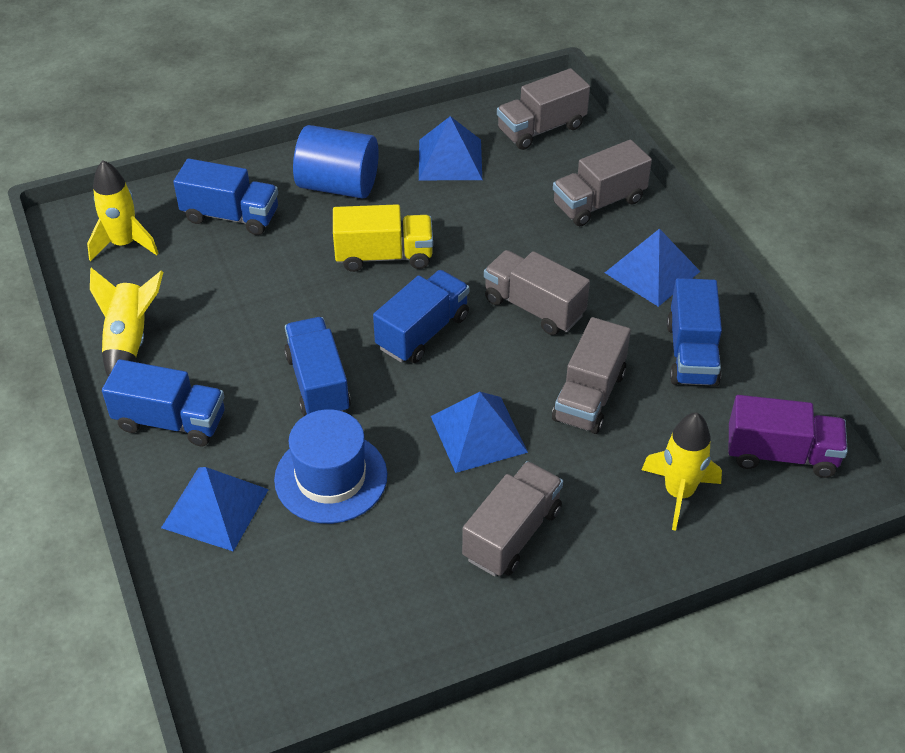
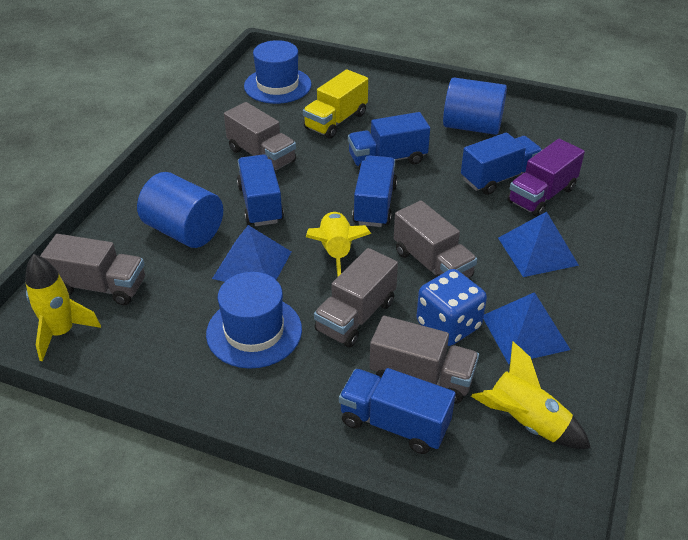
blue cylinder: 1 -> 2
blue dice: 0 -> 1
blue hat: 1 -> 2
blue pyramid: 4 -> 3

